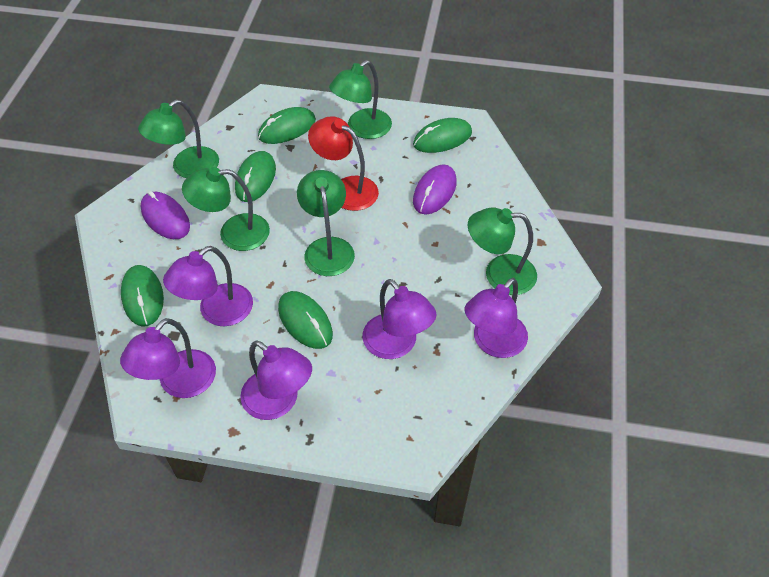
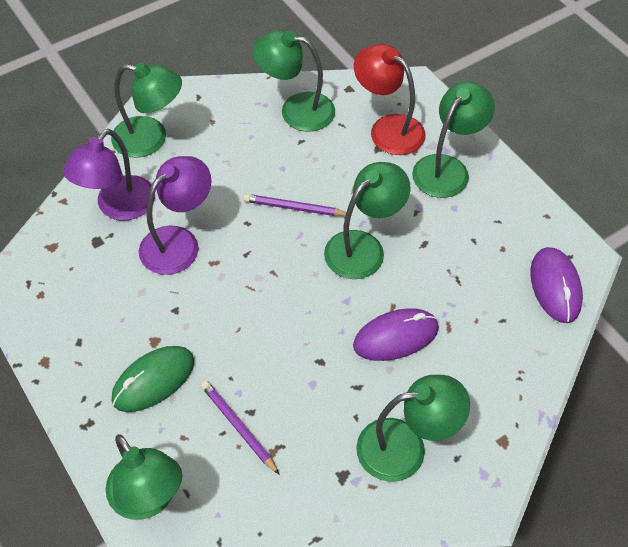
green lamp: 5 -> 6
green mouse: 5 -> 1
purple lamp: 5 -> 2
purple pencil: 0 -> 2

